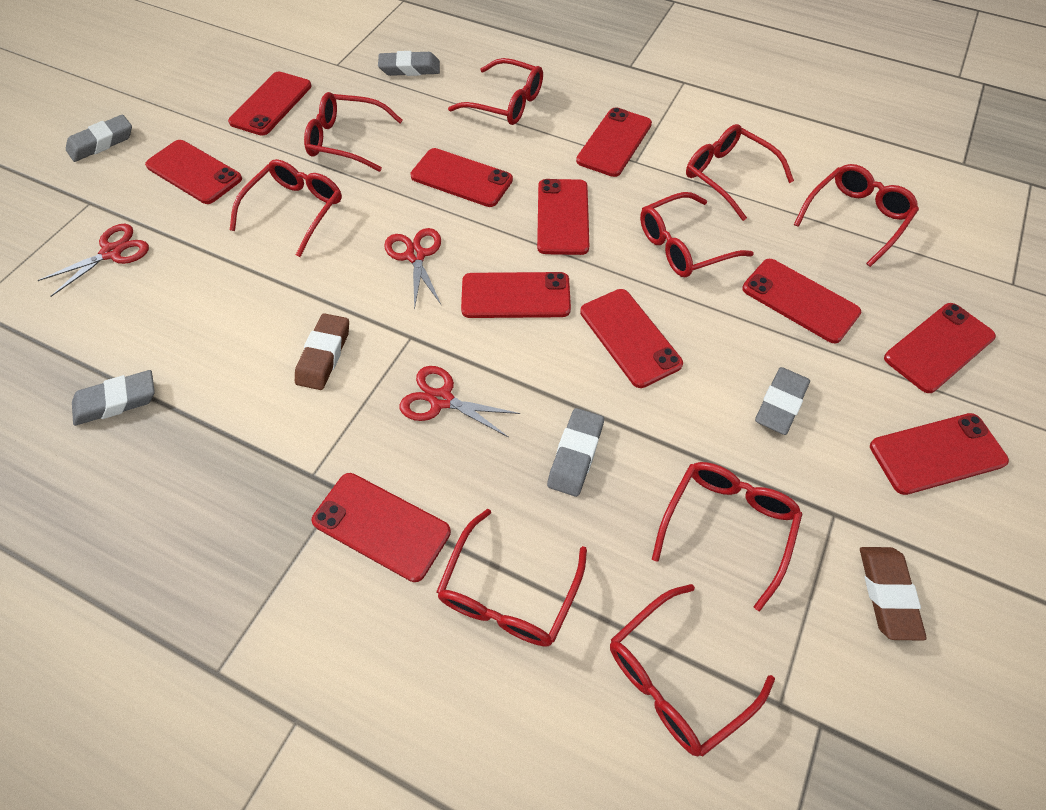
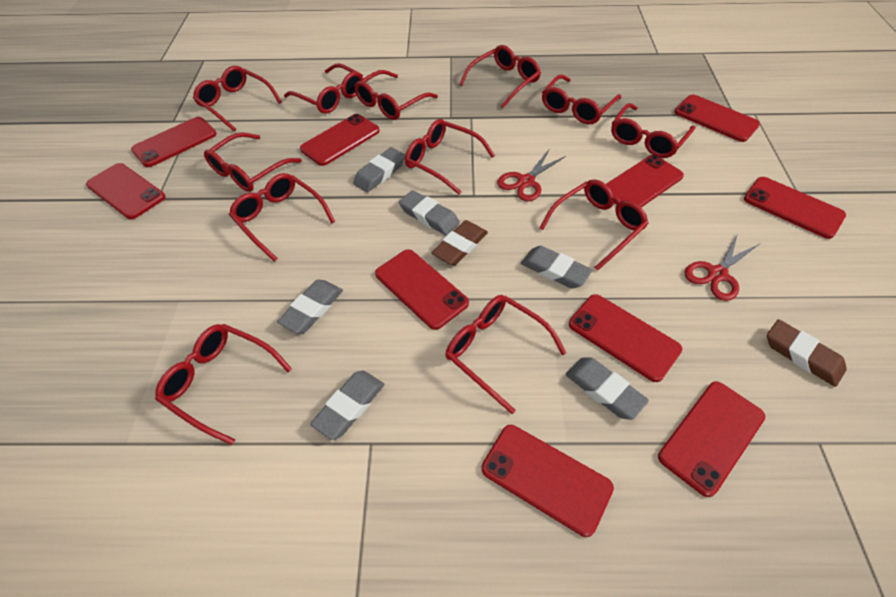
grey eraser: 5 -> 6
red glasses: 9 -> 12
red phone: 11 -> 10
red scissors: 3 -> 2

